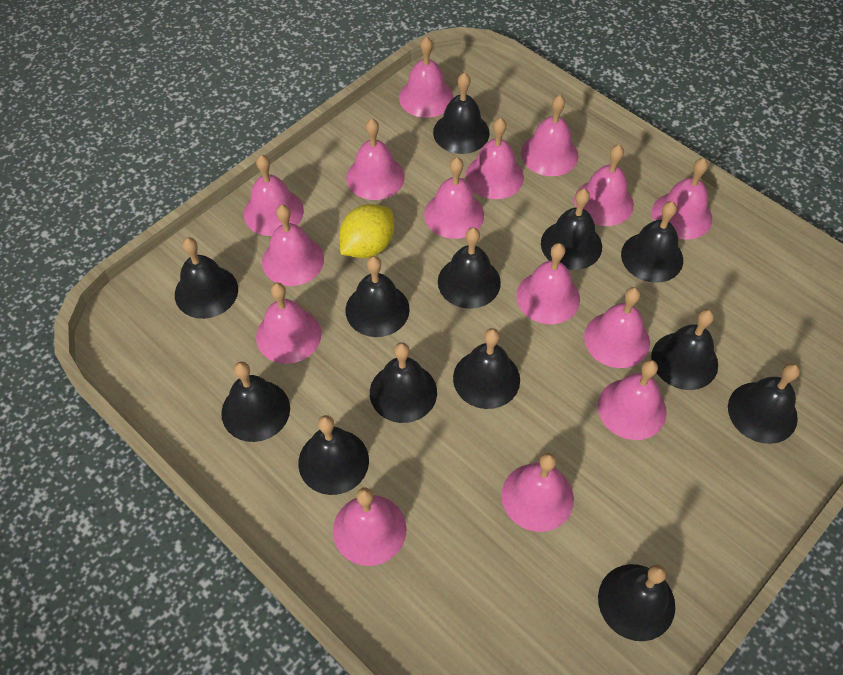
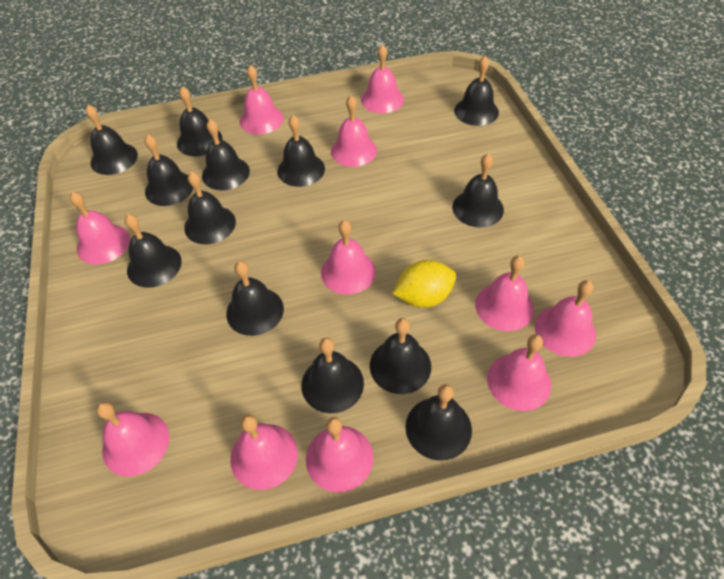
pink bell: 15 -> 11

